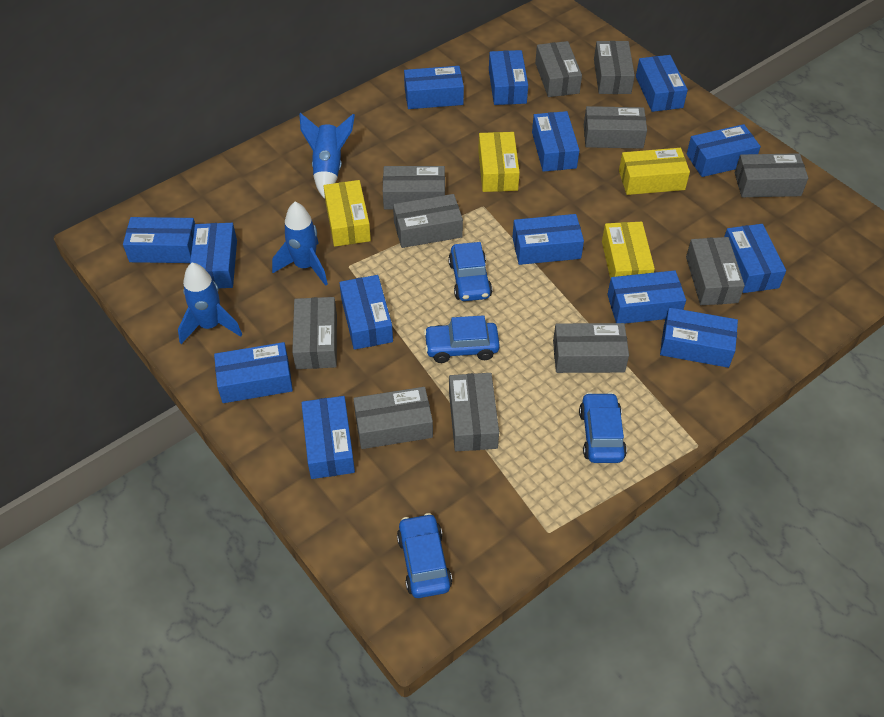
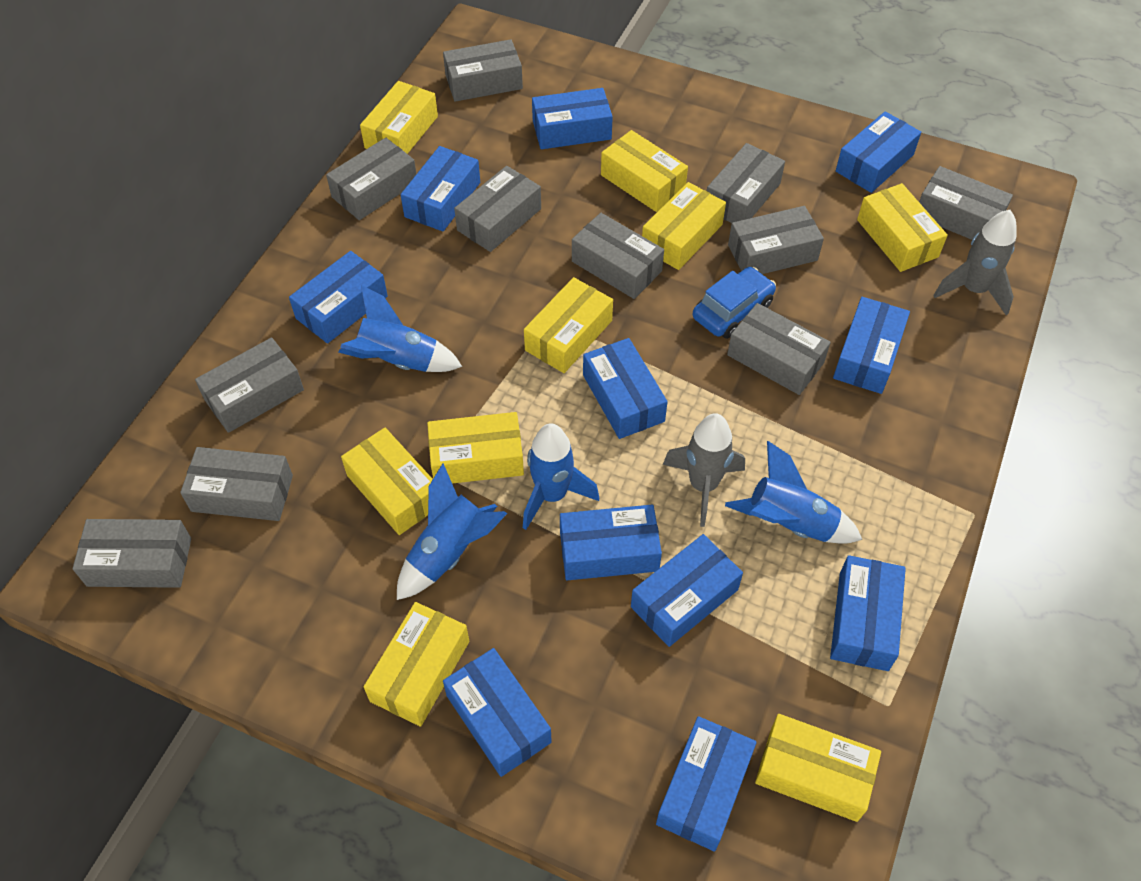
blue box: 14 -> 11
blue car: 4 -> 1
blue rocket: 3 -> 4
grey rocket: 0 -> 2
yellow box: 4 -> 9

